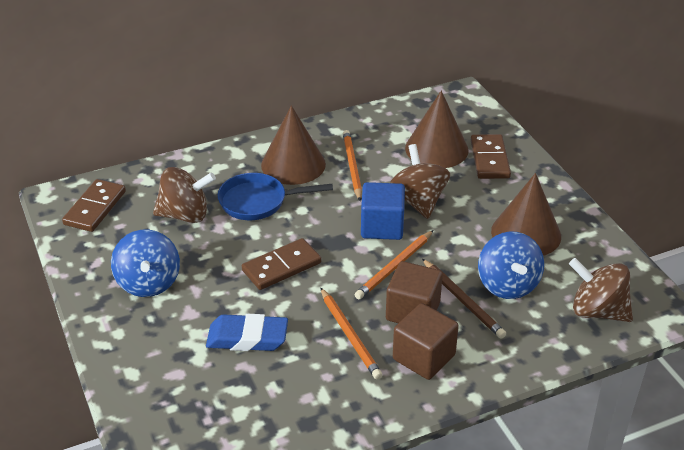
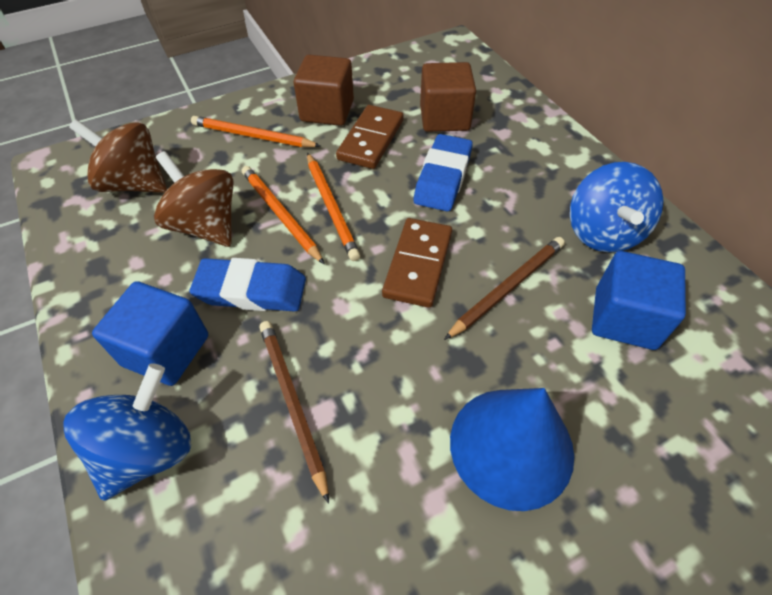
blue cone: 0 -> 1
blue cube: 1 -> 2
blue eraser: 1 -> 2
blue pan: 1 -> 0
brown cone: 3 -> 0
brown domino: 3 -> 2
brown pencil: 1 -> 2
brown spinning top: 3 -> 2

